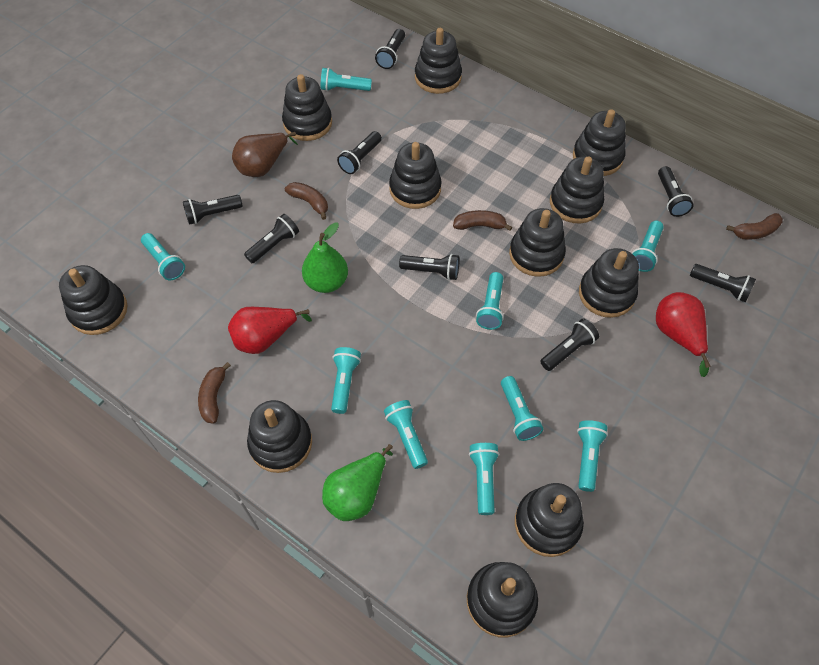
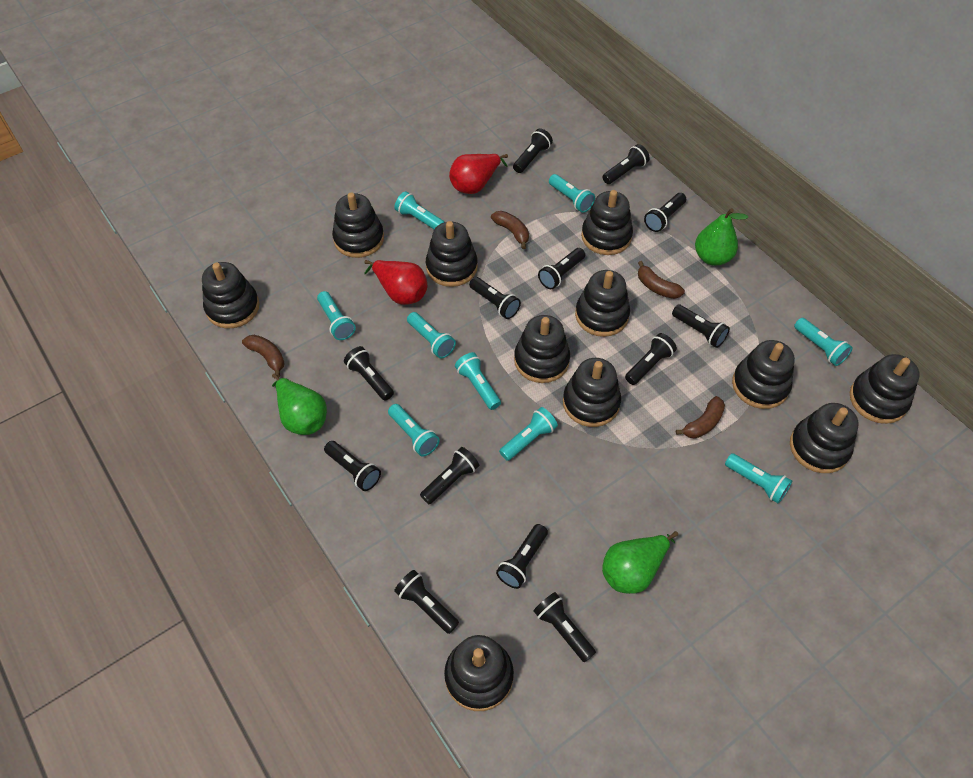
black flashlight: 8 -> 13
brown pear: 1 -> 0
green pear: 2 -> 3

